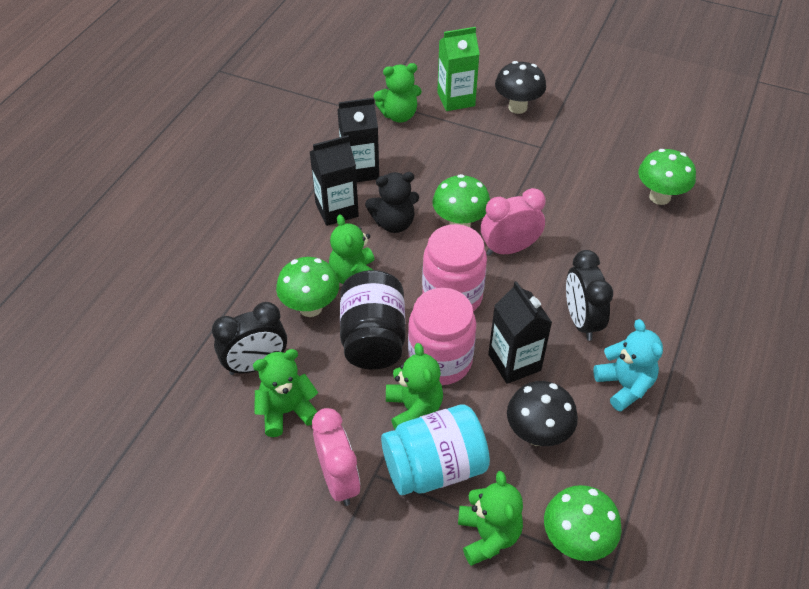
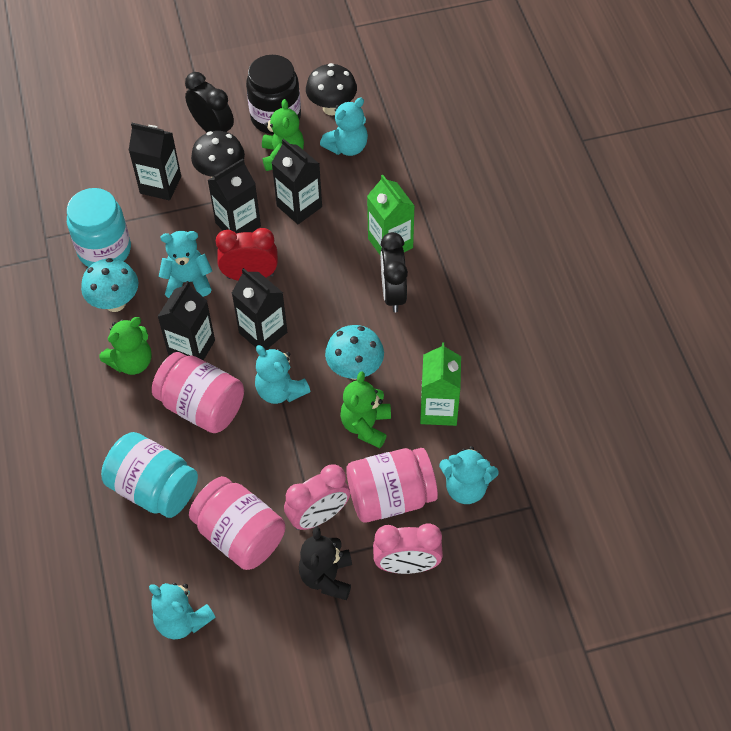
black carton: 3 -> 5
green carton: 1 -> 2
green mushroom: 4 -> 0
green teddy bear: 5 -> 3
pink jar: 2 -> 3
red clock: 0 -> 1
turquoise jar: 1 -> 2
turquoise mushroom: 0 -> 2
turquoise teddy bear: 1 -> 5

